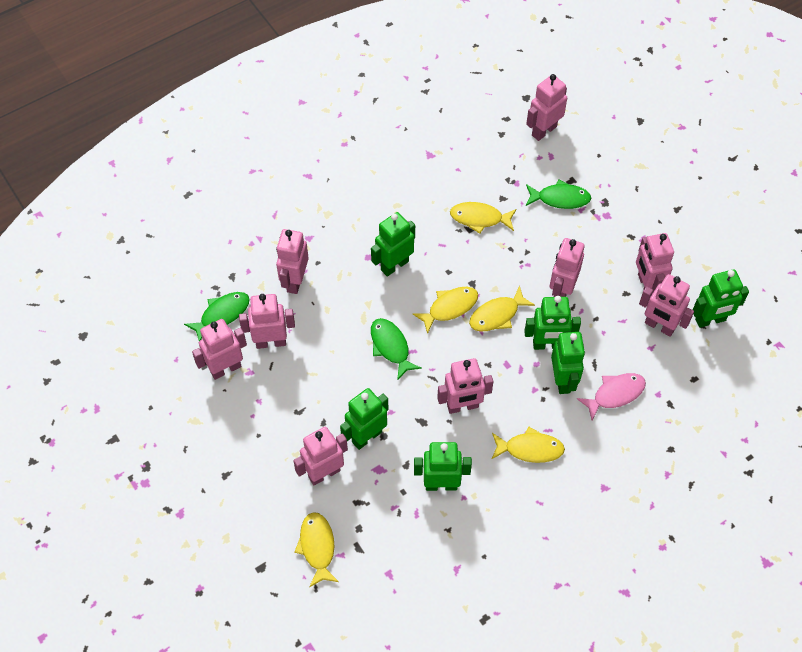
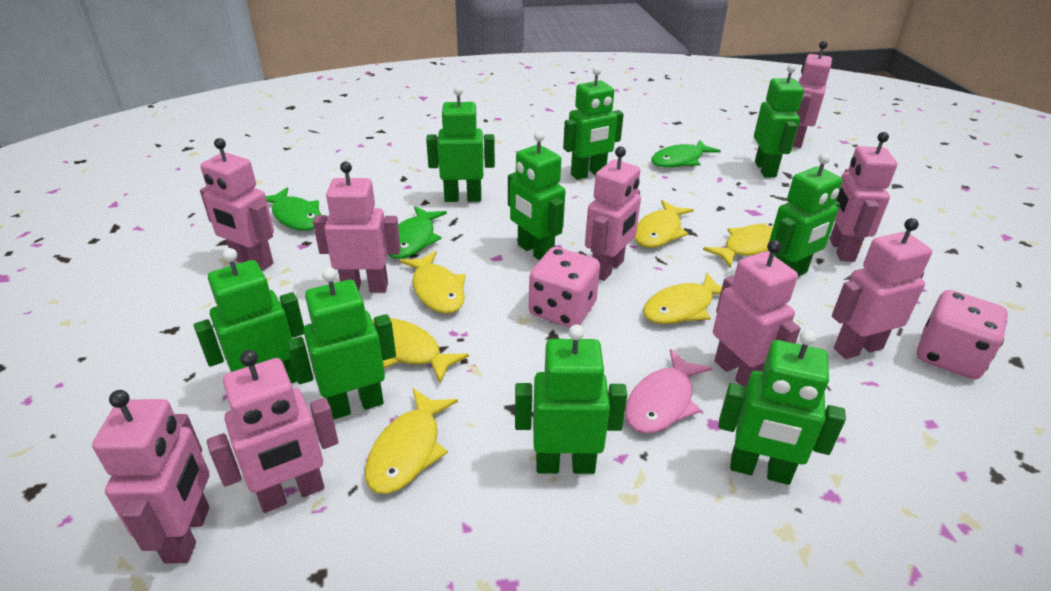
green robot: 6 -> 9
pink dice: 0 -> 2
yellow fish: 5 -> 6

